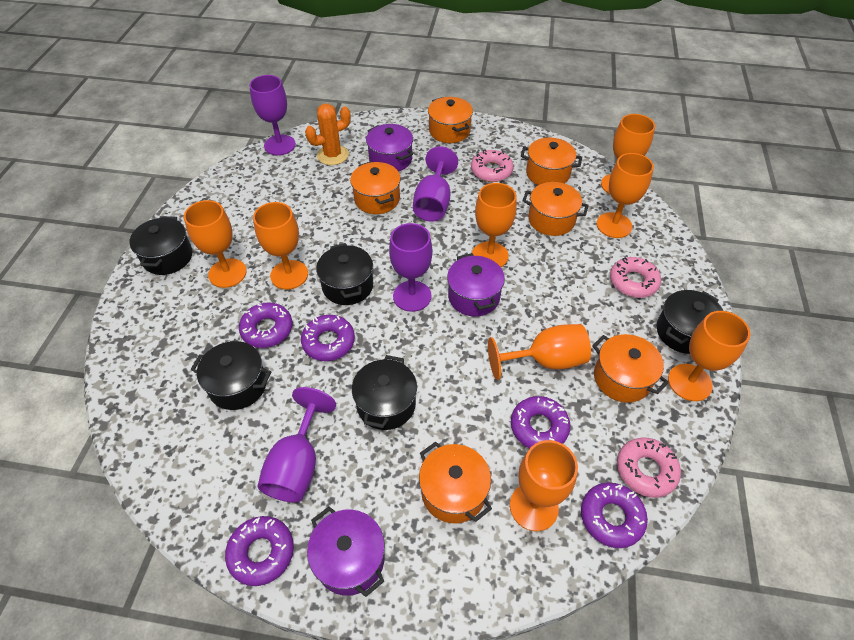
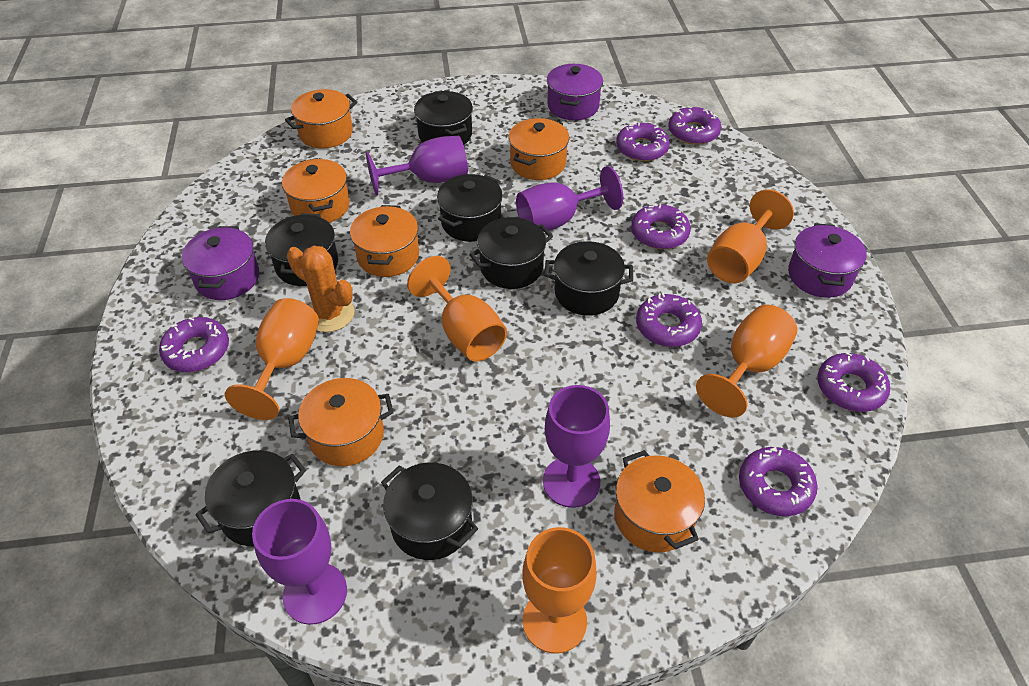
black pot: 5 -> 7
orange goblet: 8 -> 5
pink donut: 3 -> 0
purple donut: 5 -> 7

